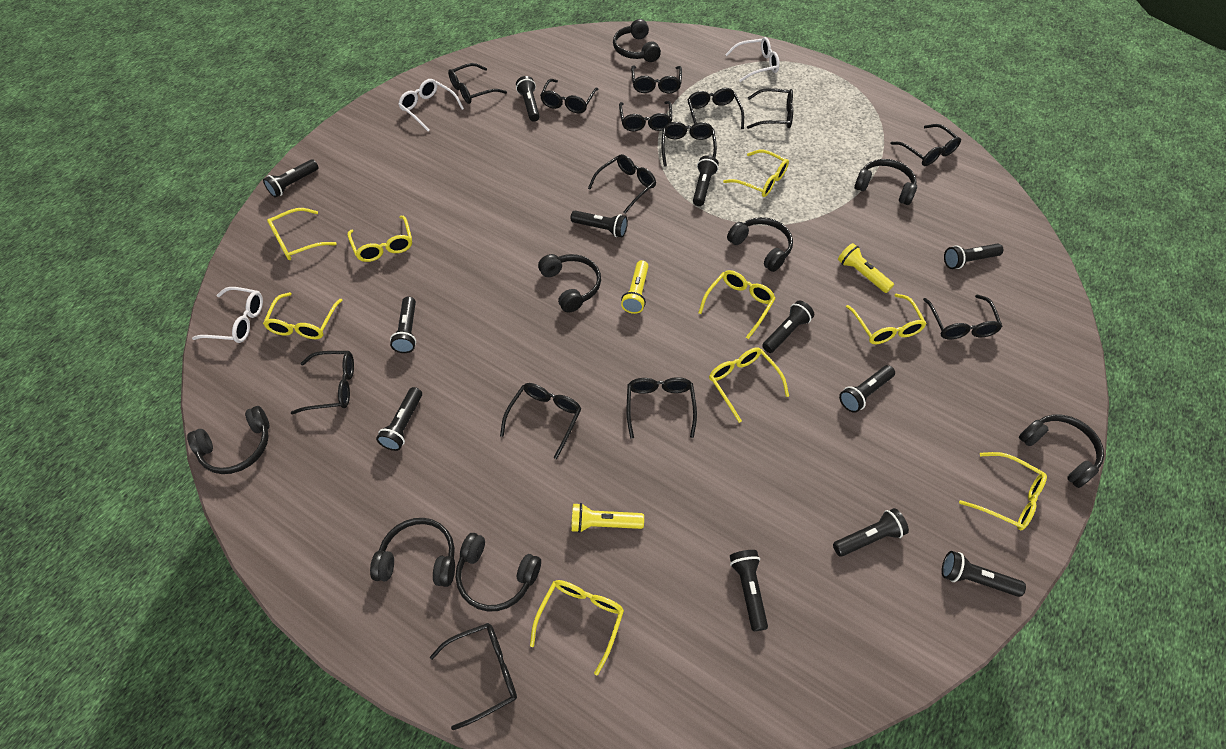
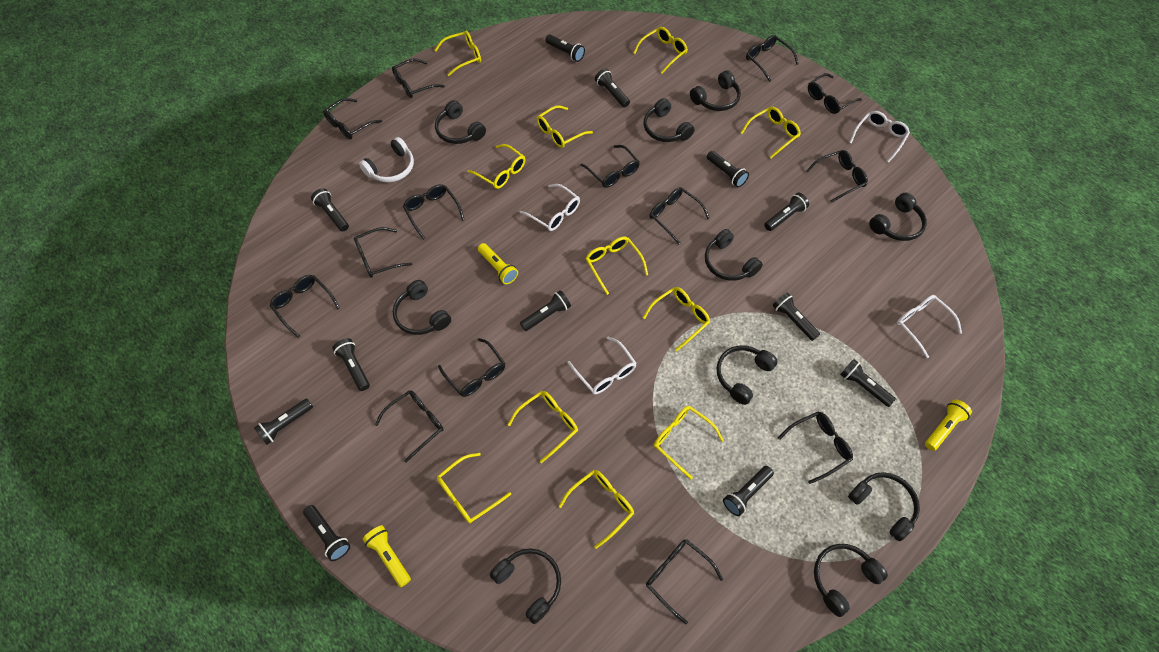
black headphones: 8 -> 10
white glasses: 3 -> 4
white headphones: 0 -> 1
yellow glasses: 9 -> 11

